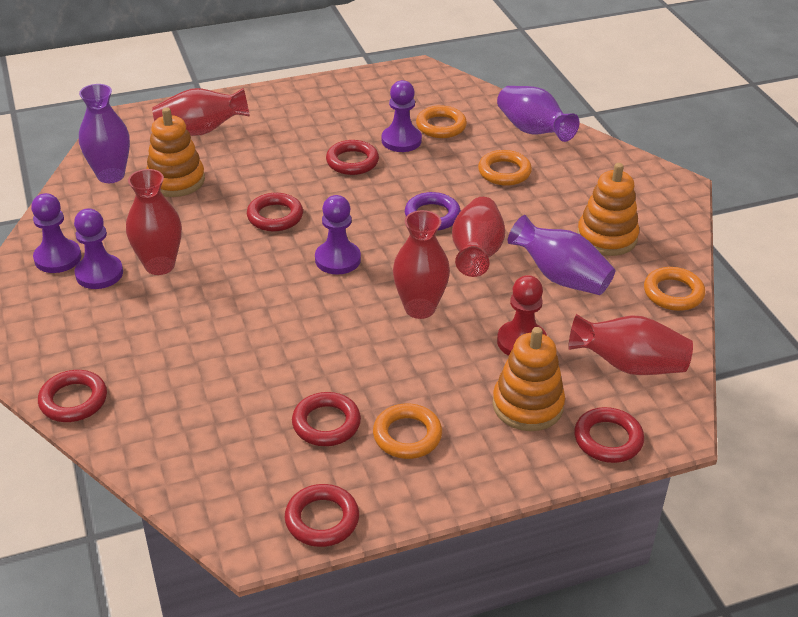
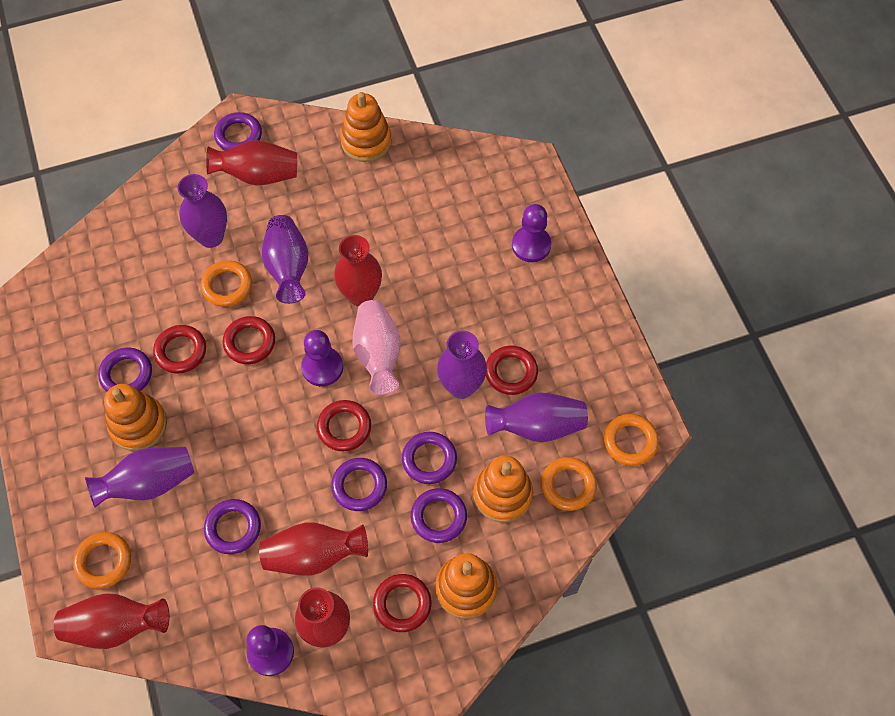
orange stacking toy: 3 -> 4
pink vase: 0 -> 1
purple pawn: 4 -> 3
purple ring: 1 -> 6
purple vase: 3 -> 5
red pawn: 1 -> 0
red ring: 6 -> 5

